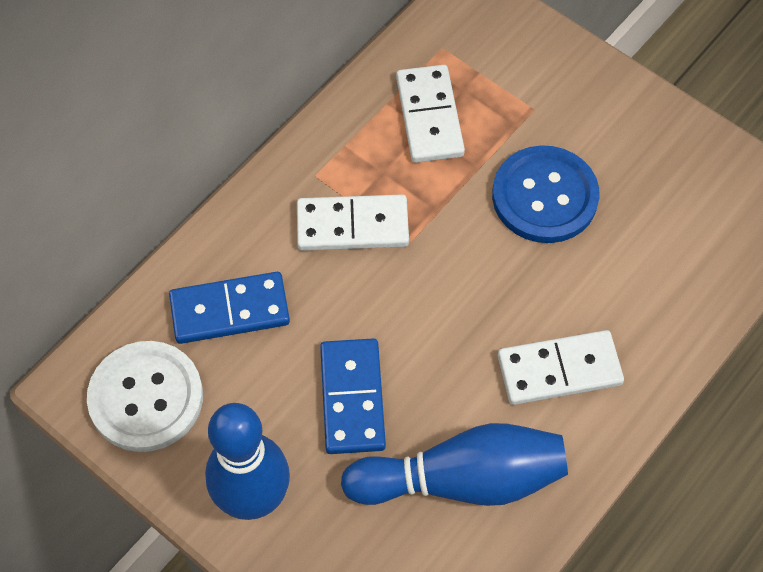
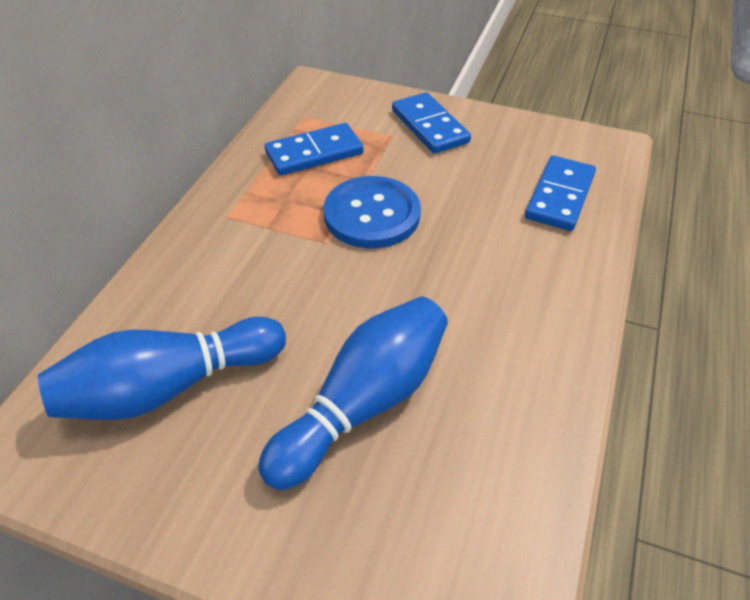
blue domino: 2 -> 3
white button: 1 -> 0
white domino: 3 -> 0

